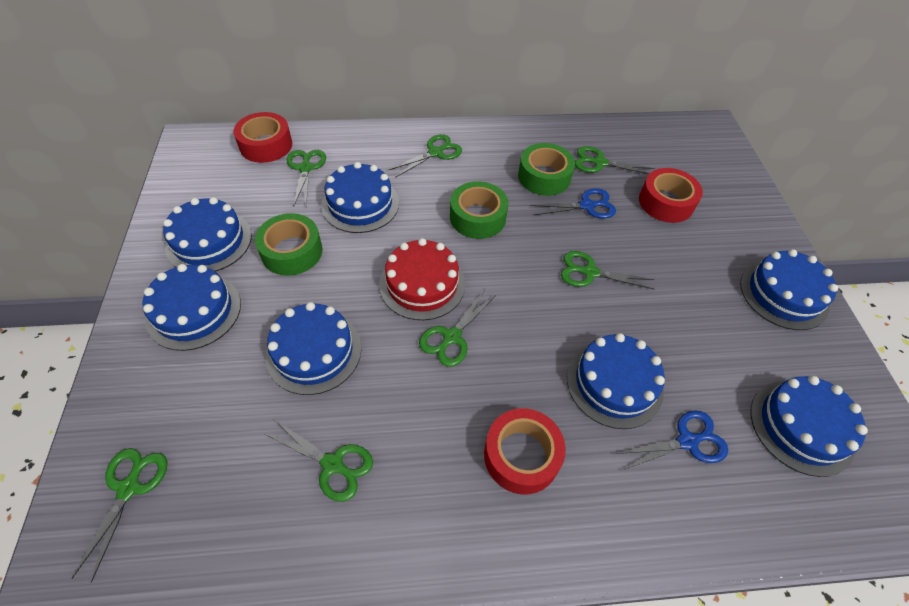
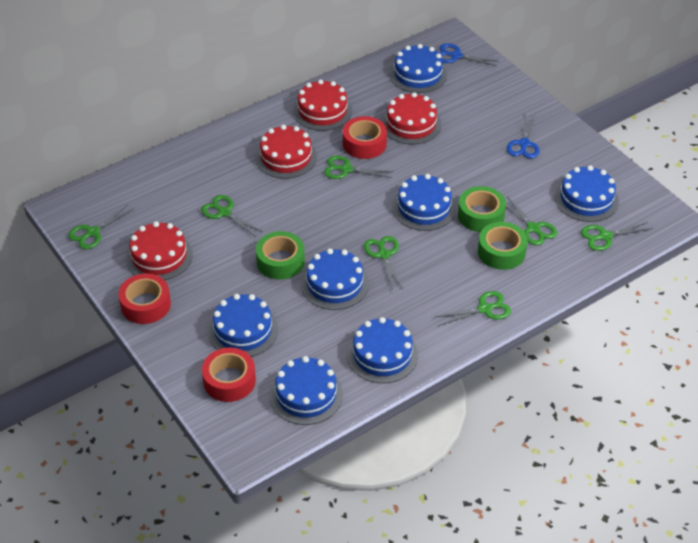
red cake: 1 -> 4

